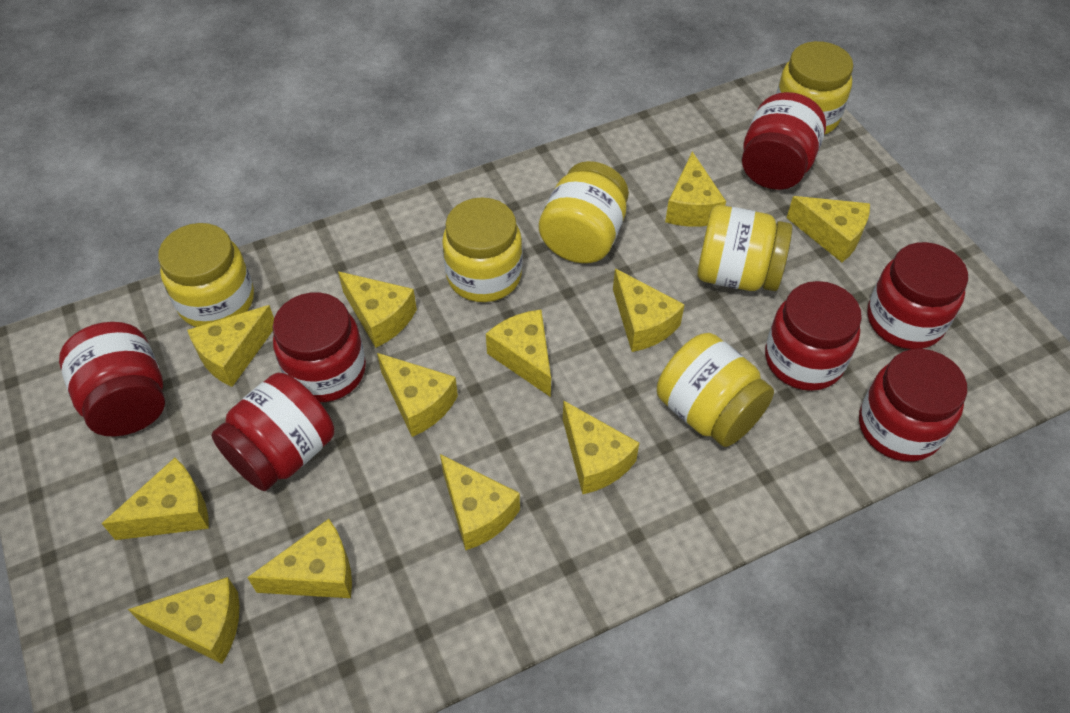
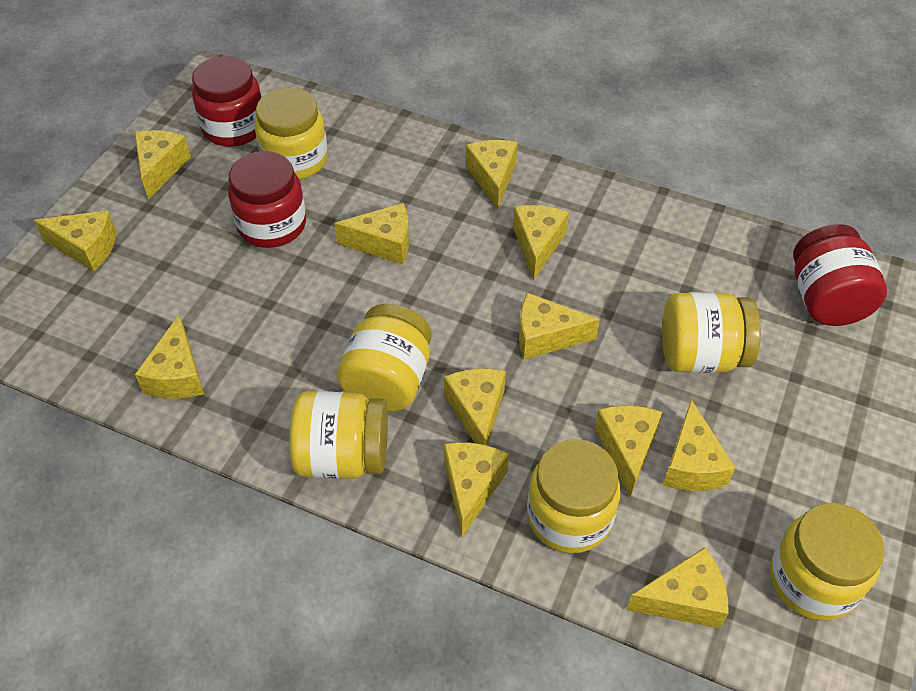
red jar: 7 -> 3

